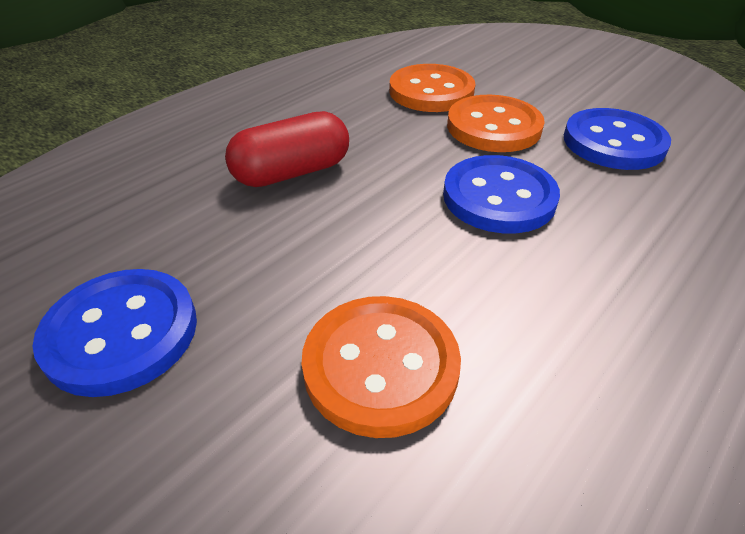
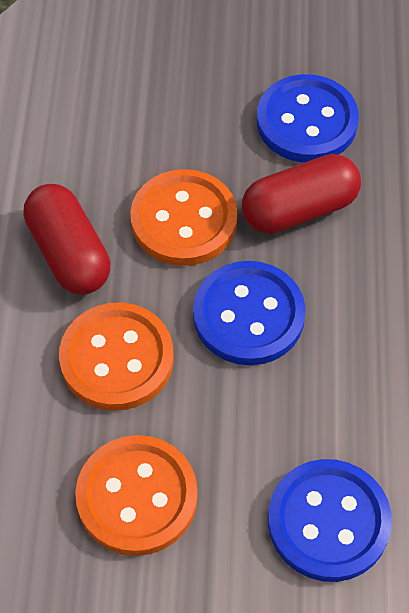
red capsule: 1 -> 2

